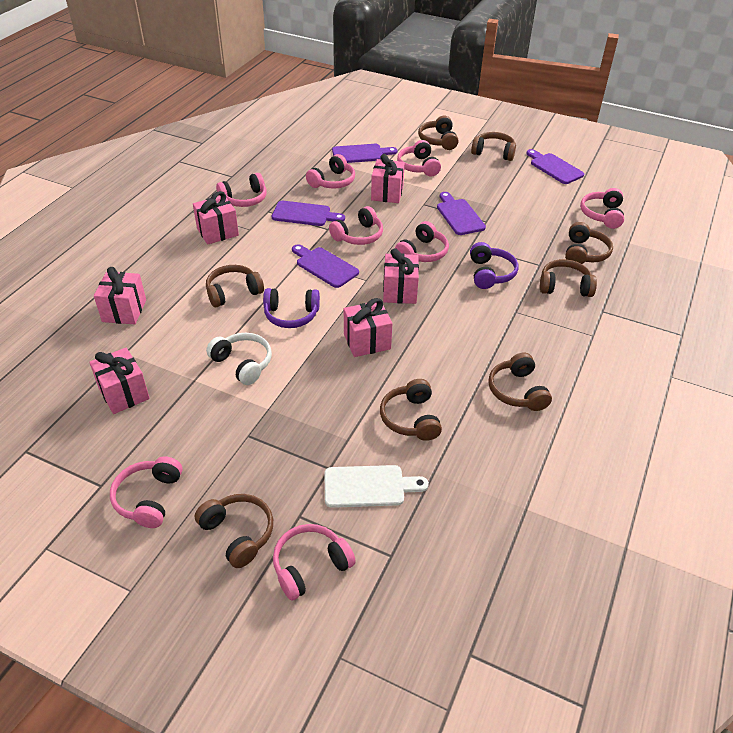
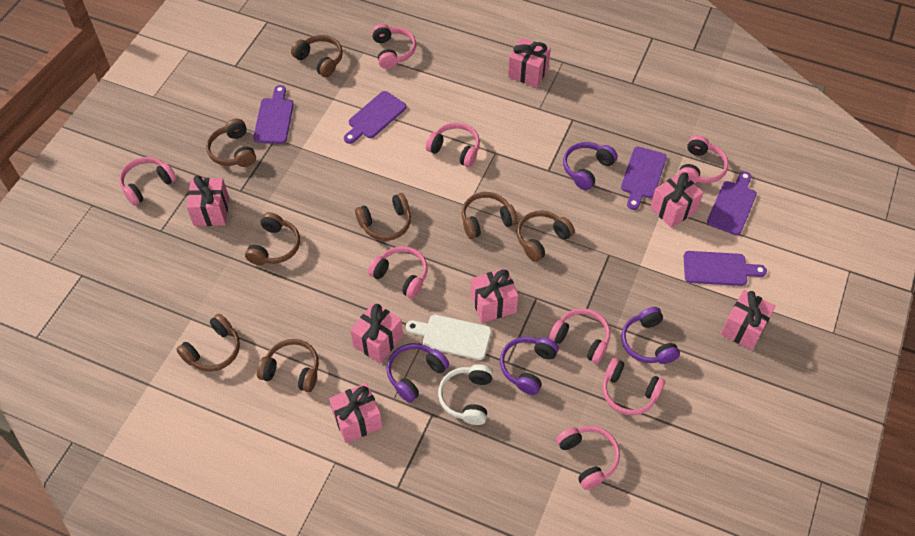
pink gift: 6 -> 7
purple headphones: 2 -> 4

